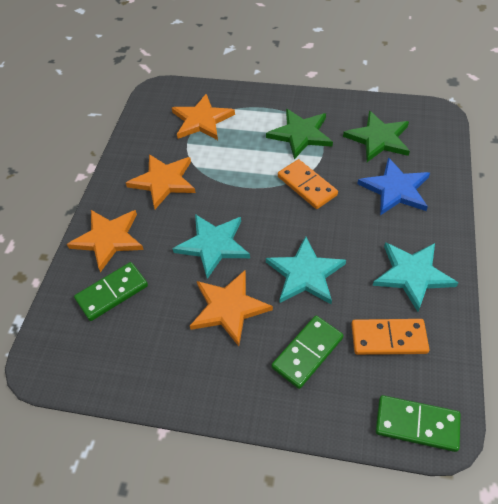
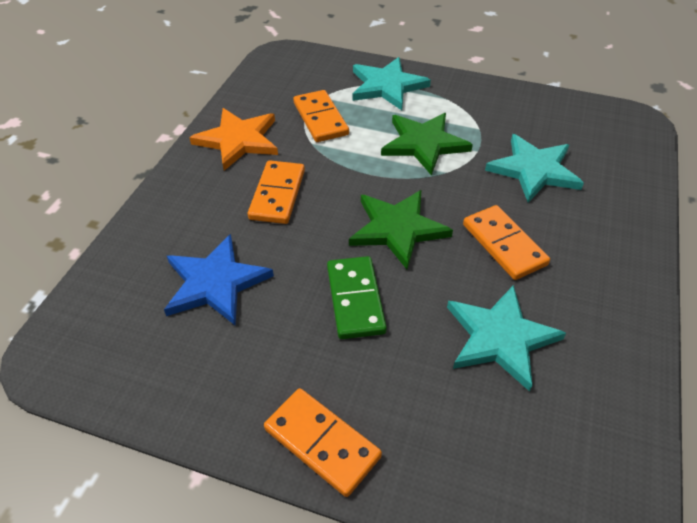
green domino: 3 -> 1
orange domino: 2 -> 4
orange star: 4 -> 1

